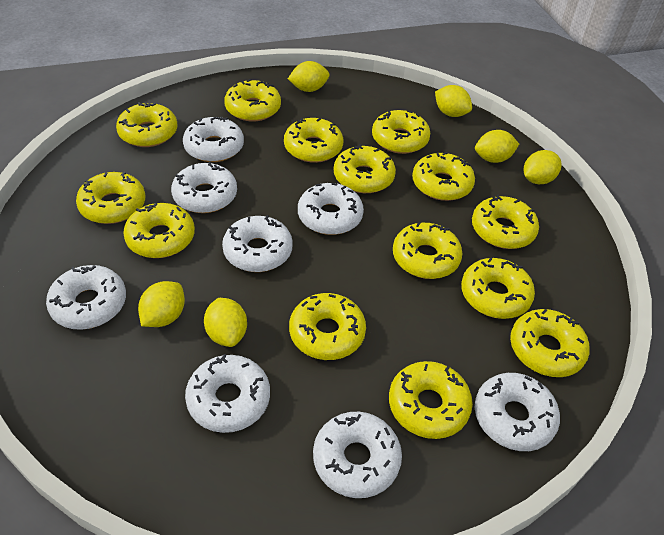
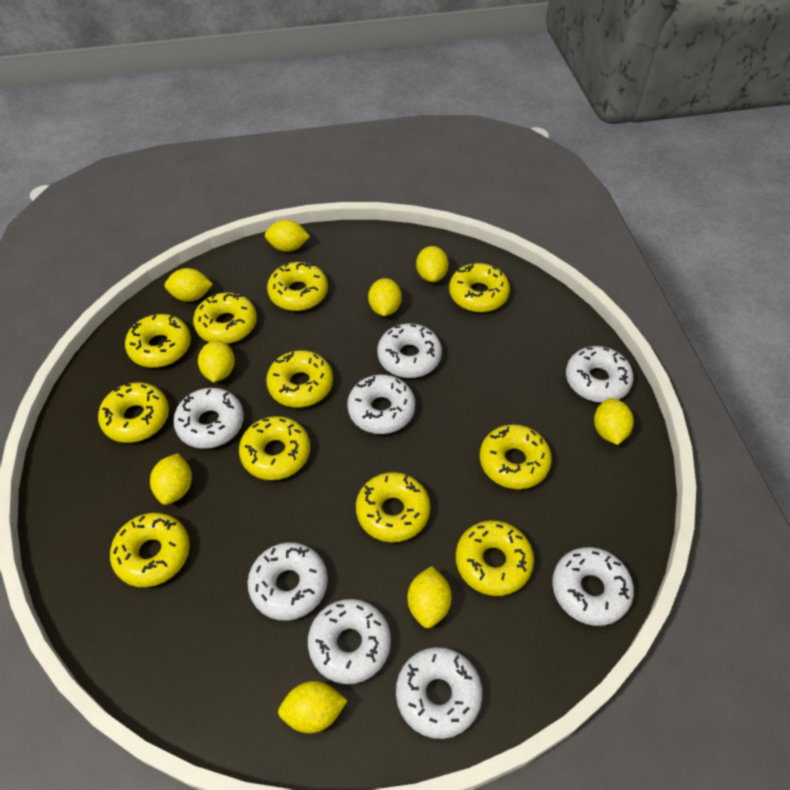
yellow donut: 14 -> 11
yellow lemon: 6 -> 9

